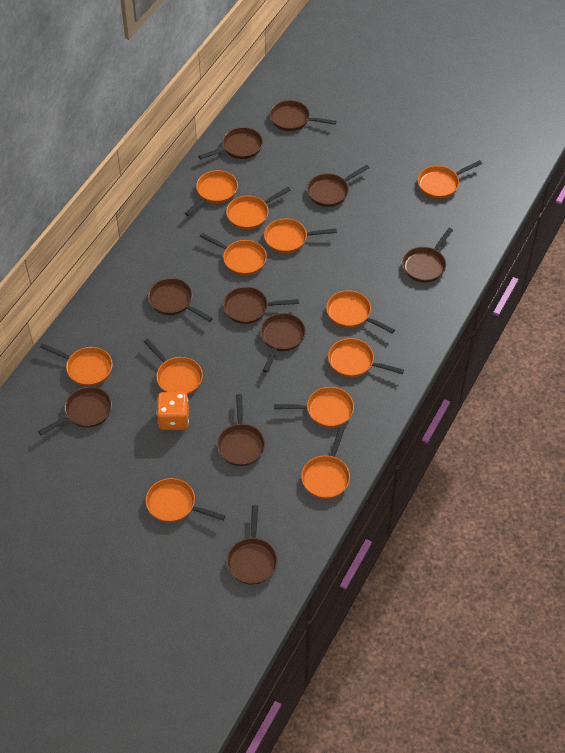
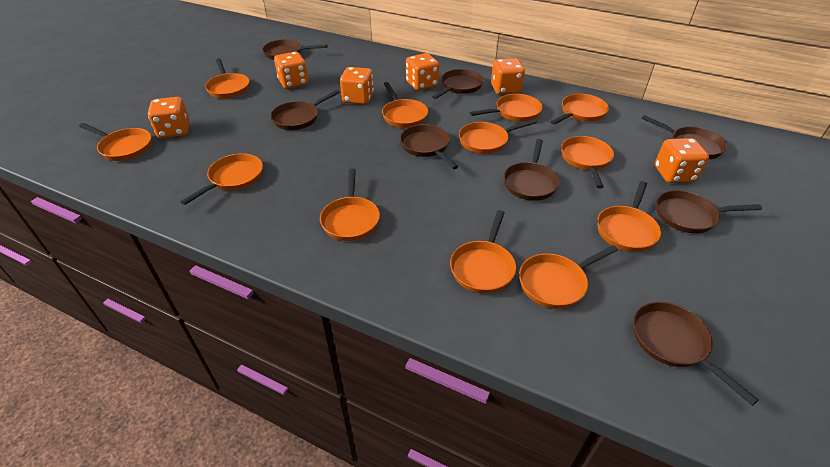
brown pan: 10 -> 8
orange dice: 1 -> 6

